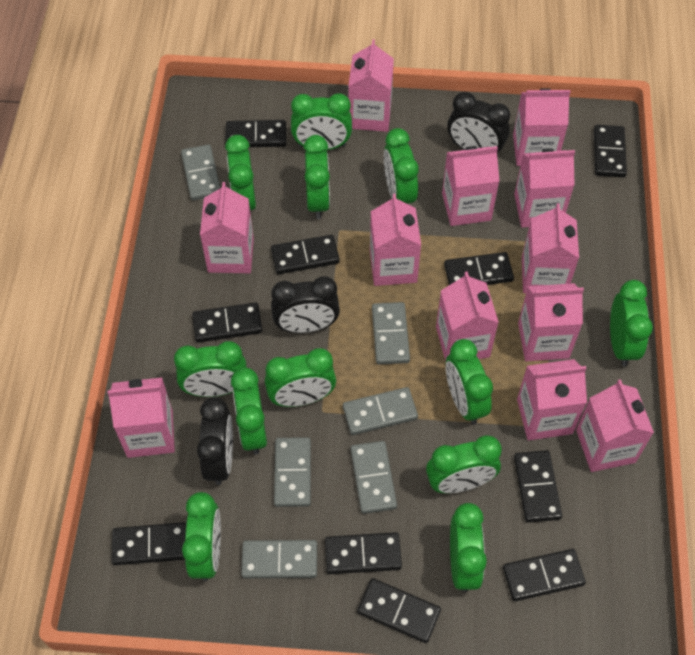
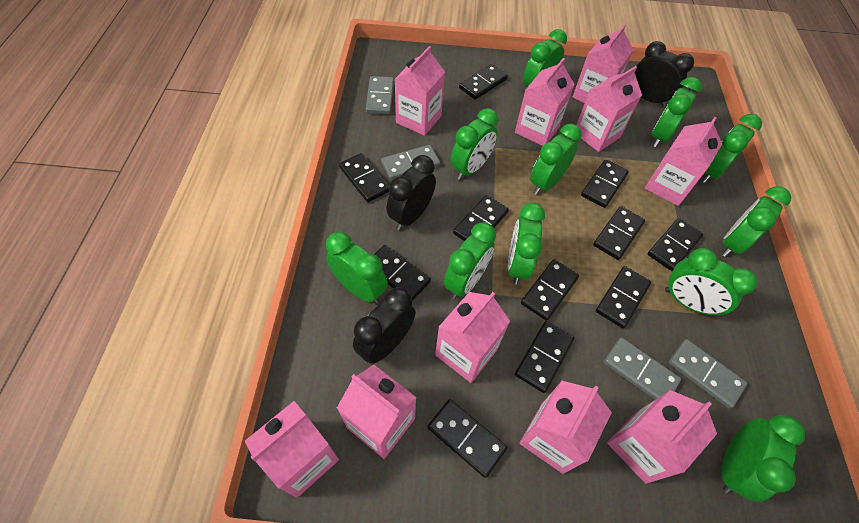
black domino: 10 -> 11
green clock: 12 -> 11
grey domino: 6 -> 4
pink carton: 12 -> 10

